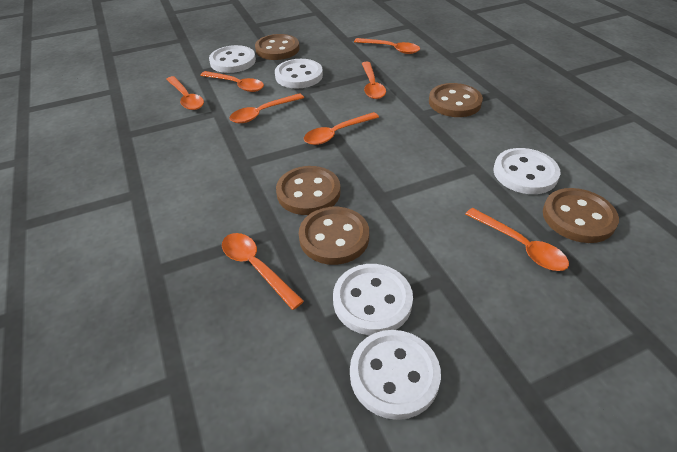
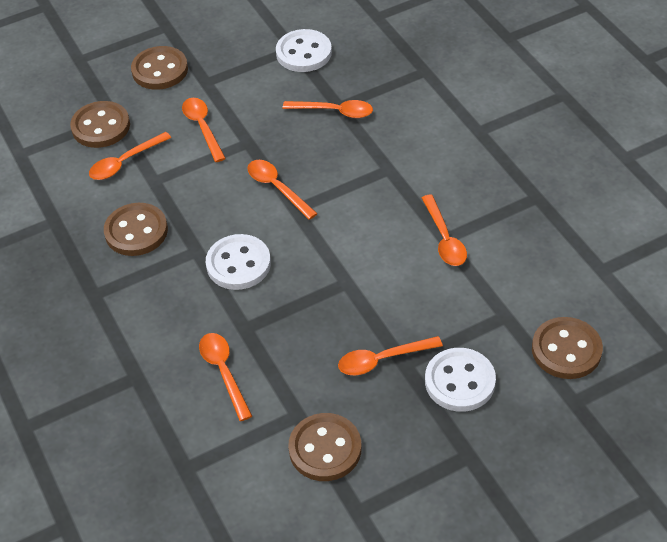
orange spoon: 8 -> 7
white button: 5 -> 3

